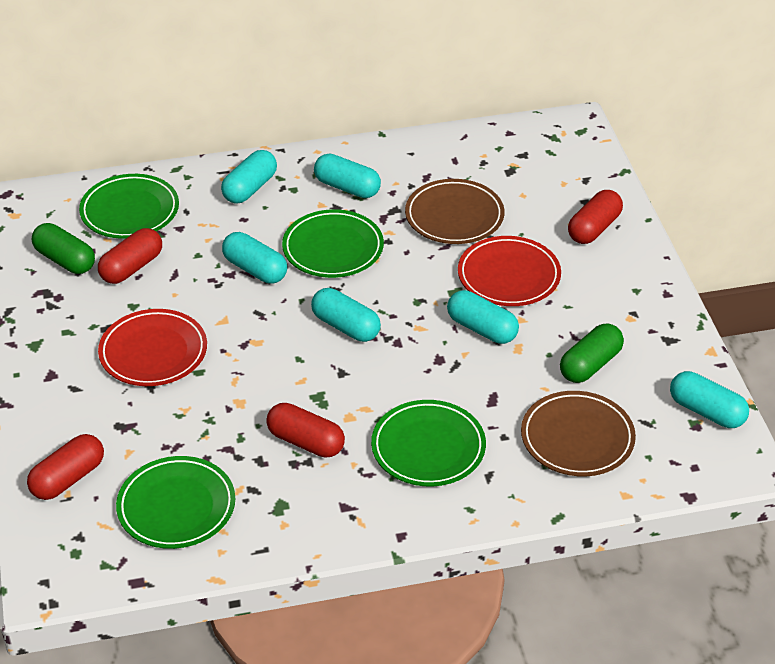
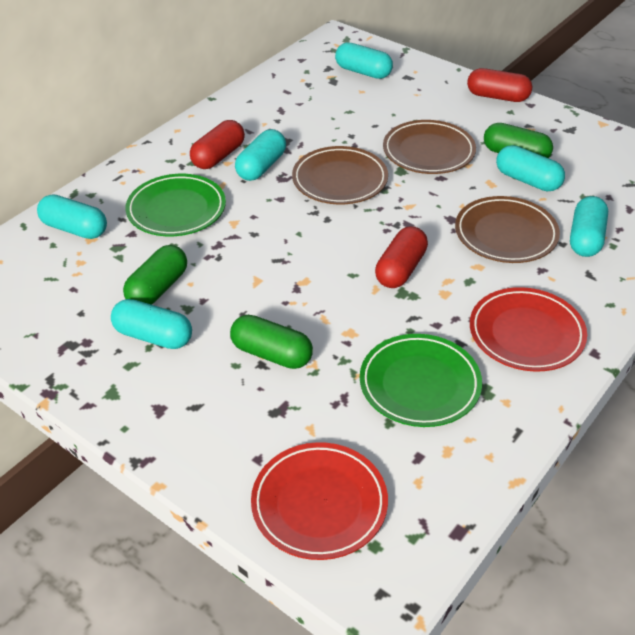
brown plate: 2 -> 3
green capsule: 2 -> 3
green plate: 4 -> 2
red capsule: 4 -> 3

